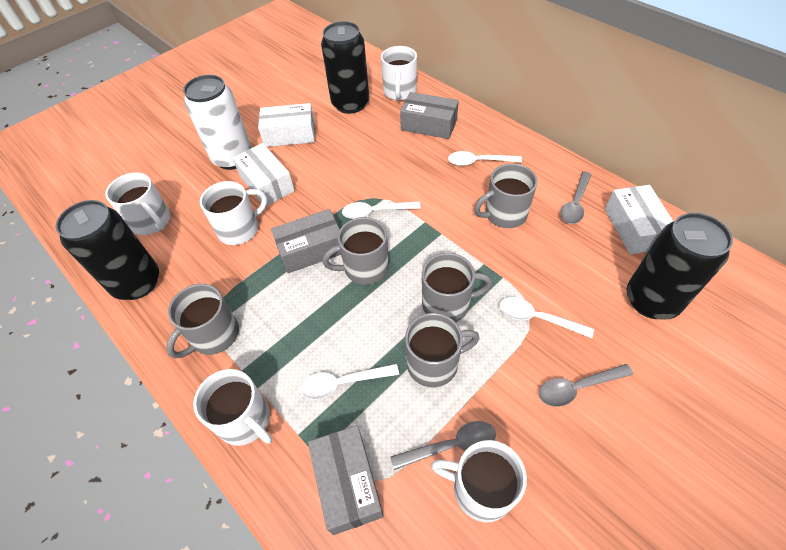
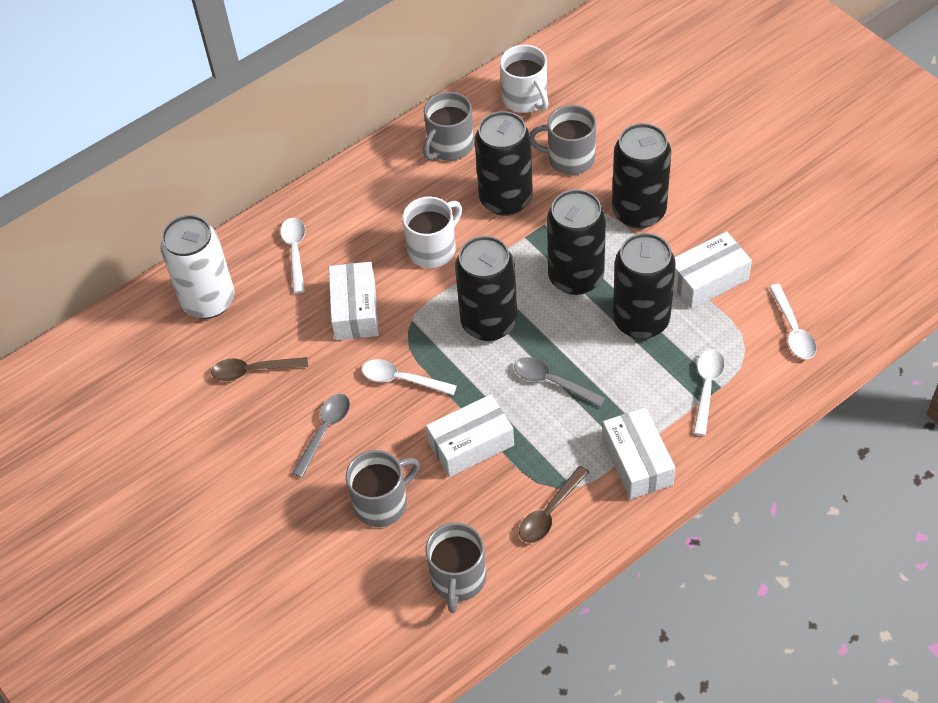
black can: 3 -> 5
brown spoon: 0 -> 2
grey box: 3 -> 0
grey mug: 5 -> 4
grey spoon: 3 -> 2
white box: 3 -> 4
white mug: 5 -> 2

